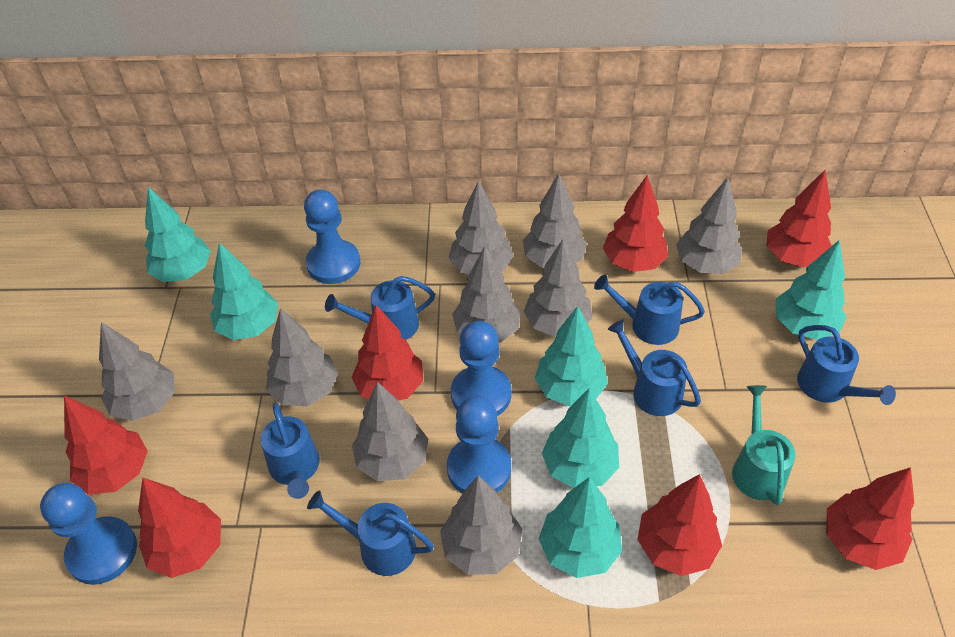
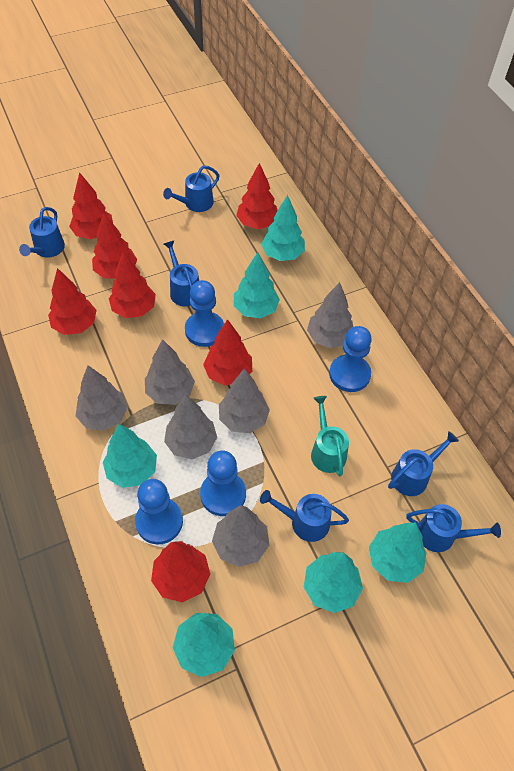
grey tree: 9 -> 6

